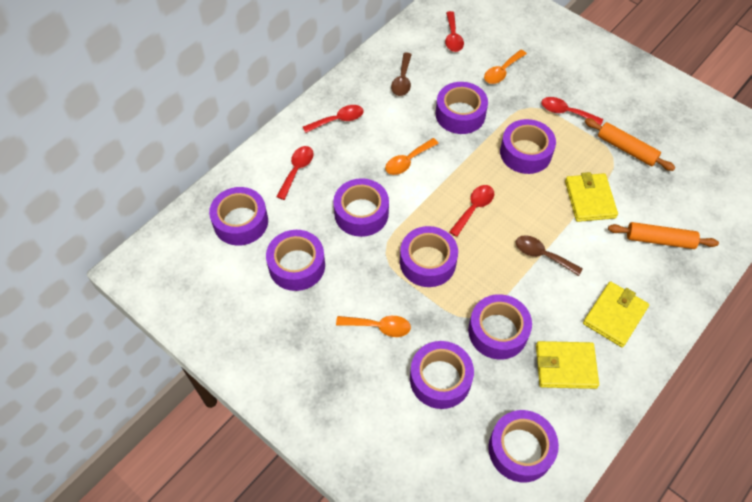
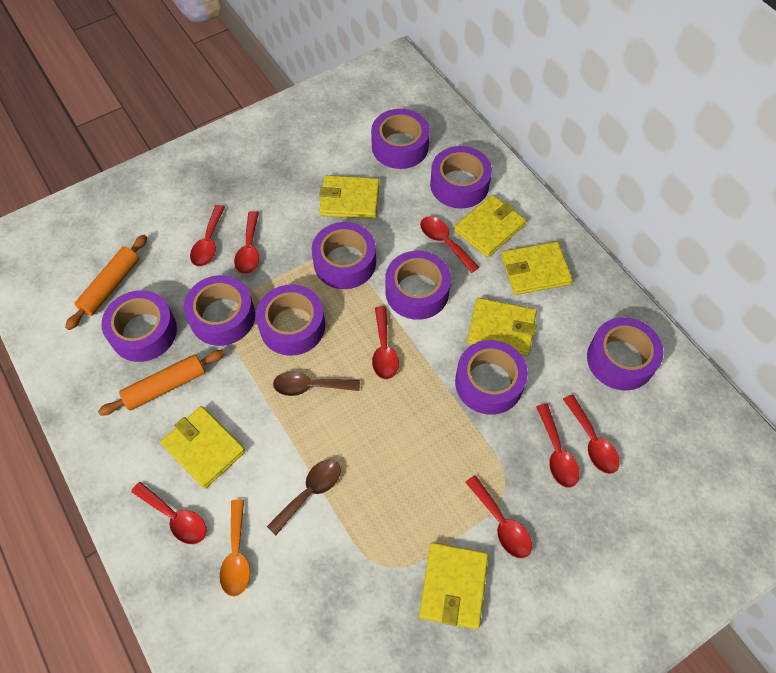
orange spoon: 3 -> 1
red spoon: 5 -> 8
yellow wallet: 3 -> 6

